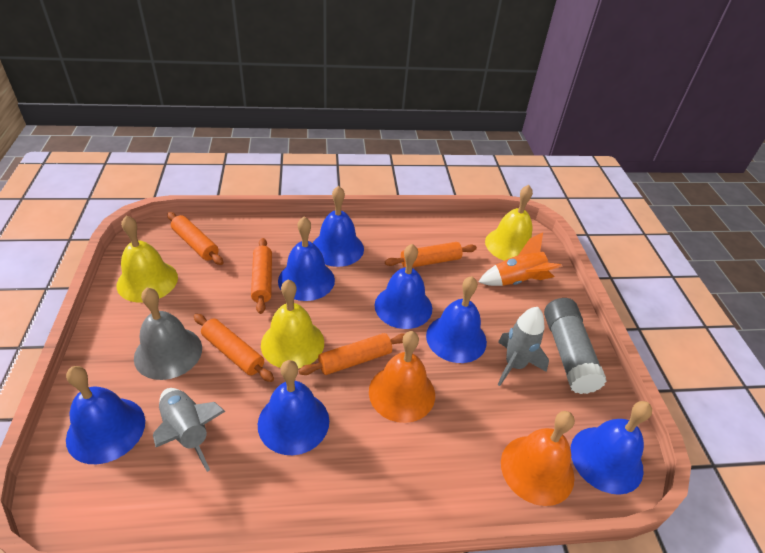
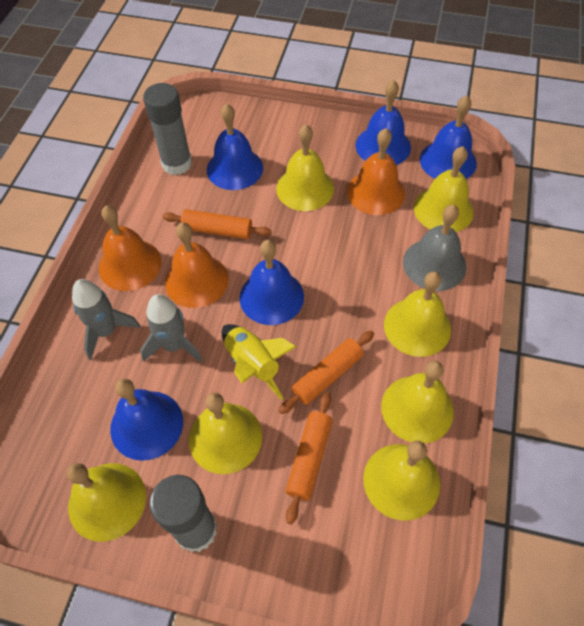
blue bell: 7 -> 5
grey glue stick: 1 -> 2
orange bell: 2 -> 3
orange rocket: 1 -> 0
orange rolling pin: 5 -> 3
yellow bell: 3 -> 7
yellow rocket: 0 -> 1

